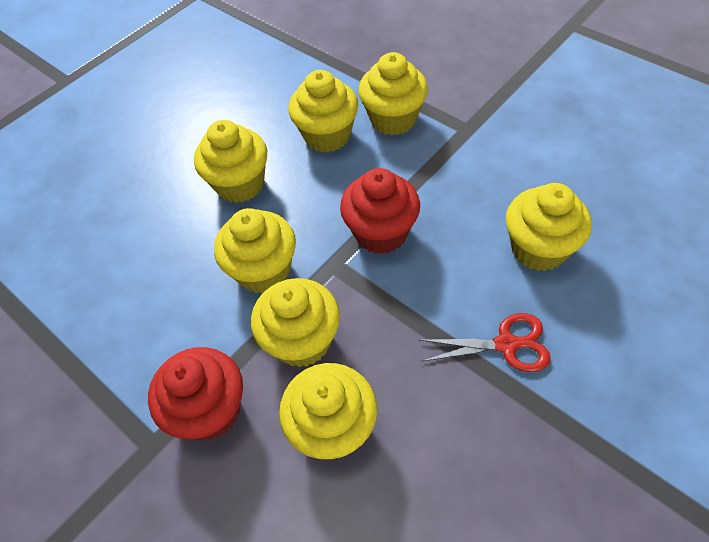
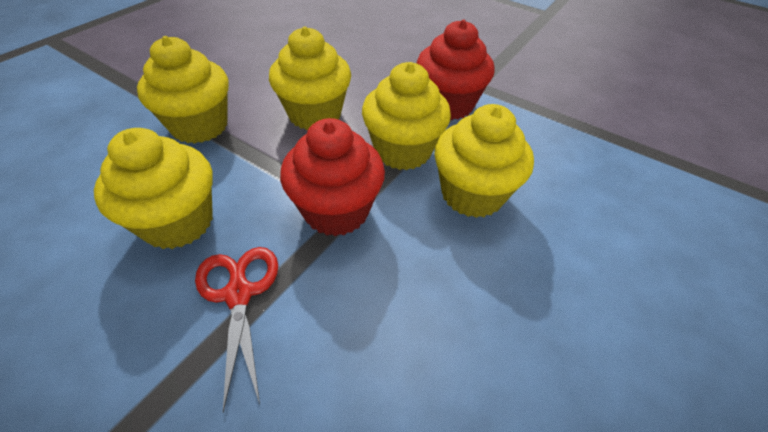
yellow cupcake: 7 -> 5

